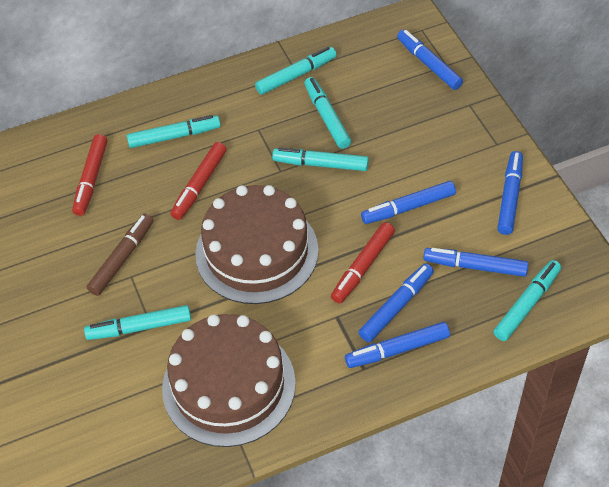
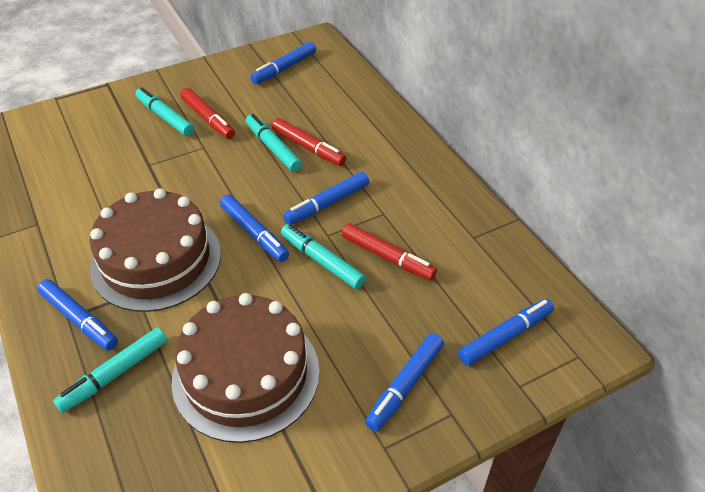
brown marker: 1 -> 0
turquoise marker: 6 -> 4

